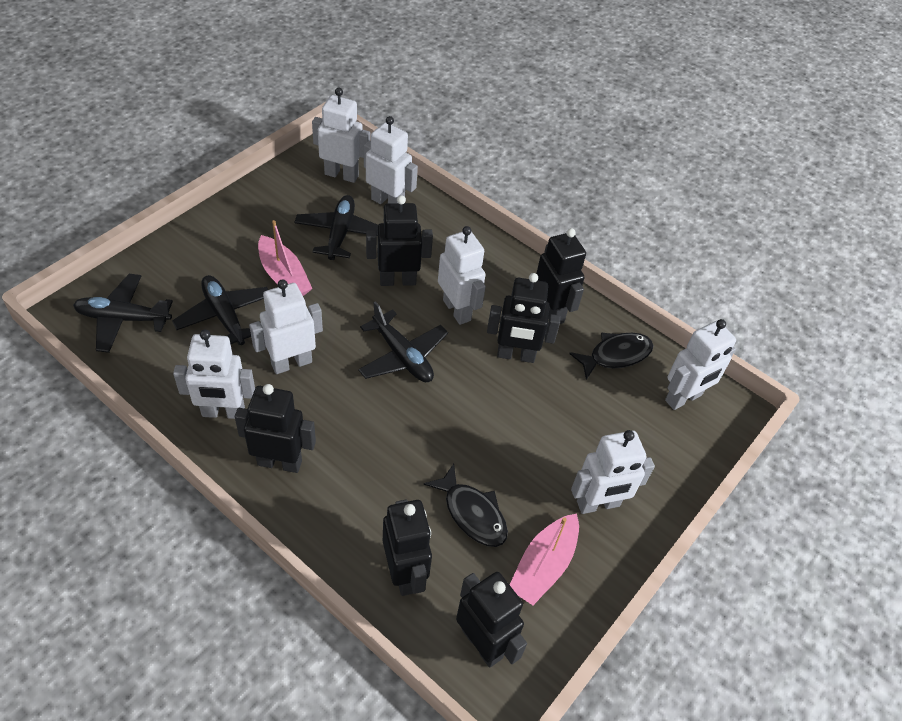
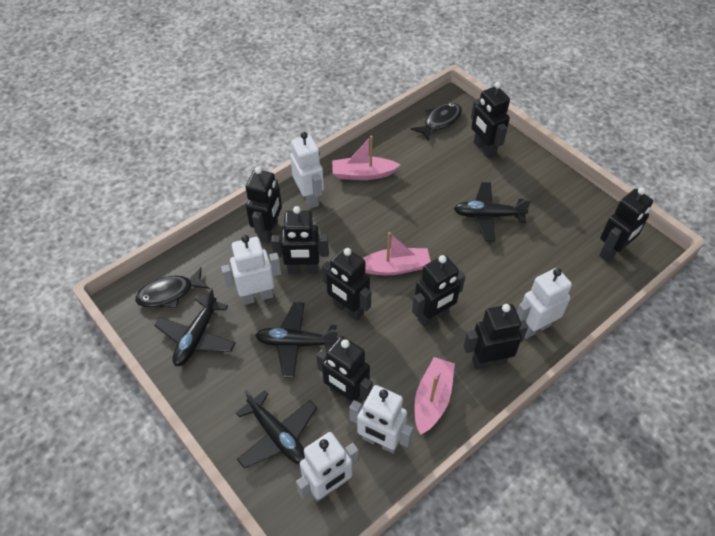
black robot: 6 -> 8
pink boat: 2 -> 3
white robot: 7 -> 5

